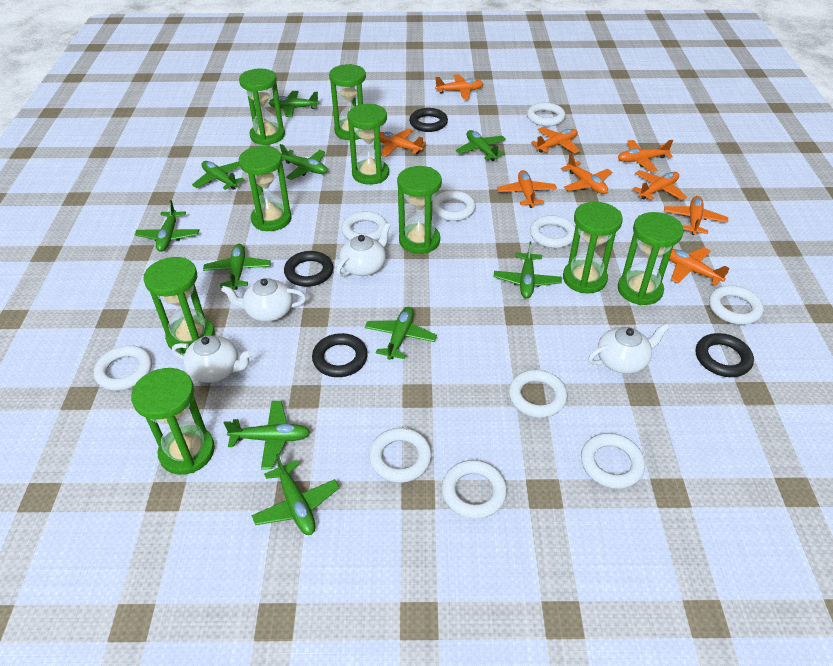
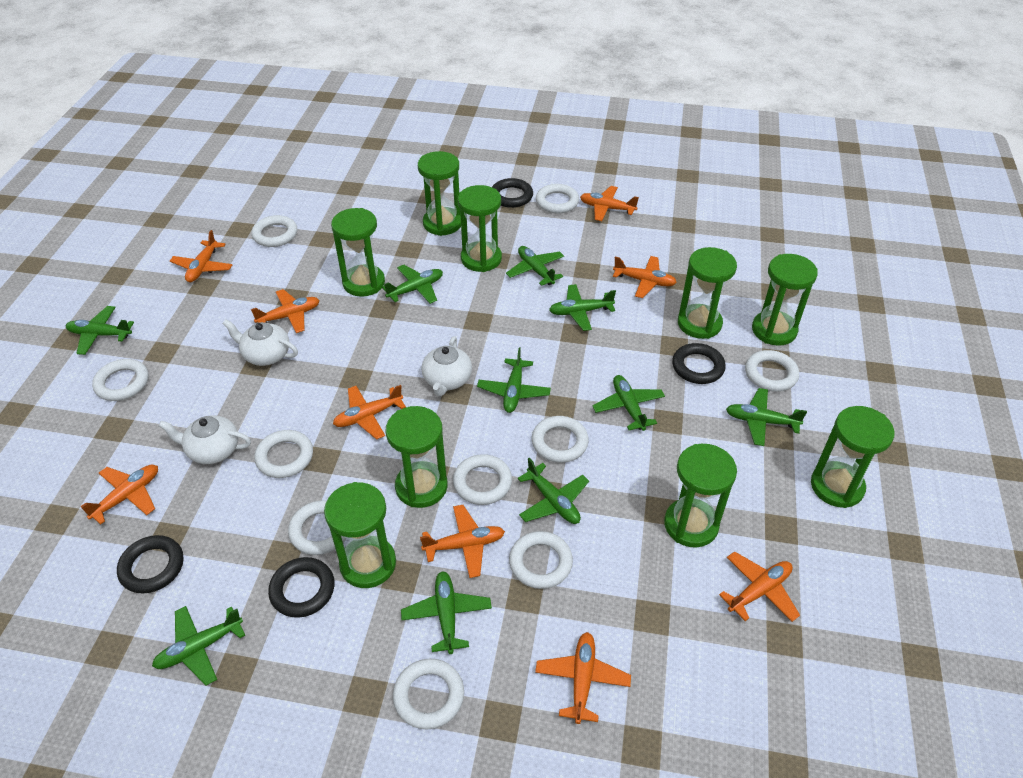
white teapot: 4 -> 3

